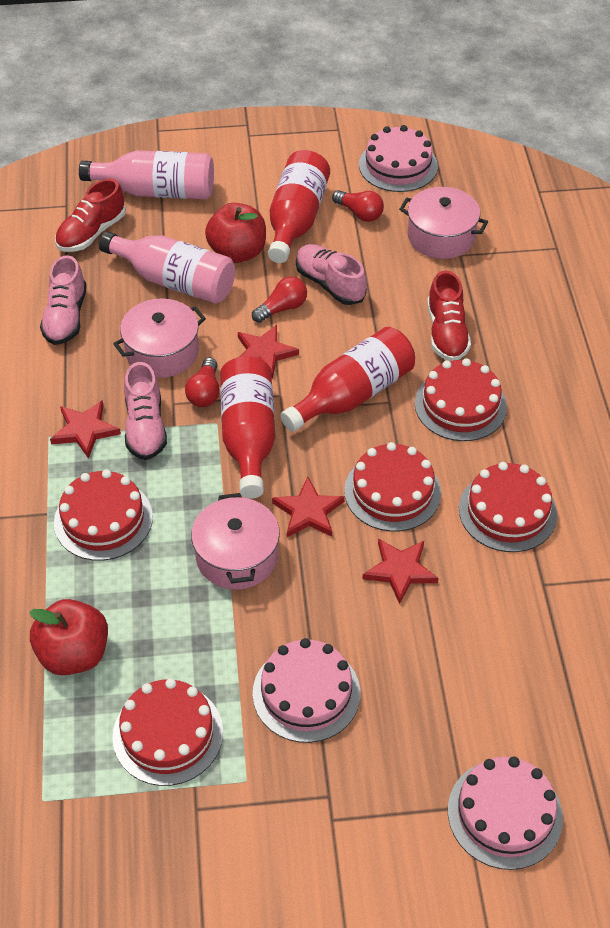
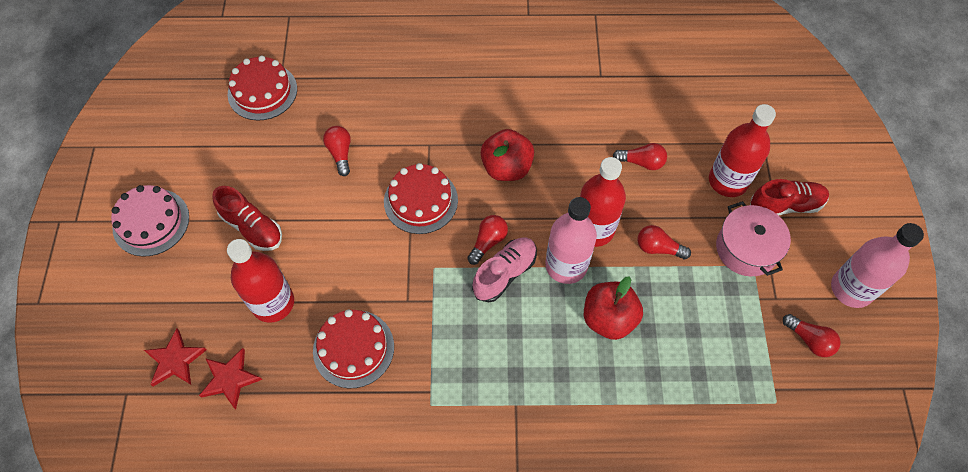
pink cake: 3 -> 1
pink pot: 3 -> 1
pink shoe: 3 -> 1
red cake: 5 -> 3
red light bulb: 3 -> 5
red star: 4 -> 2

